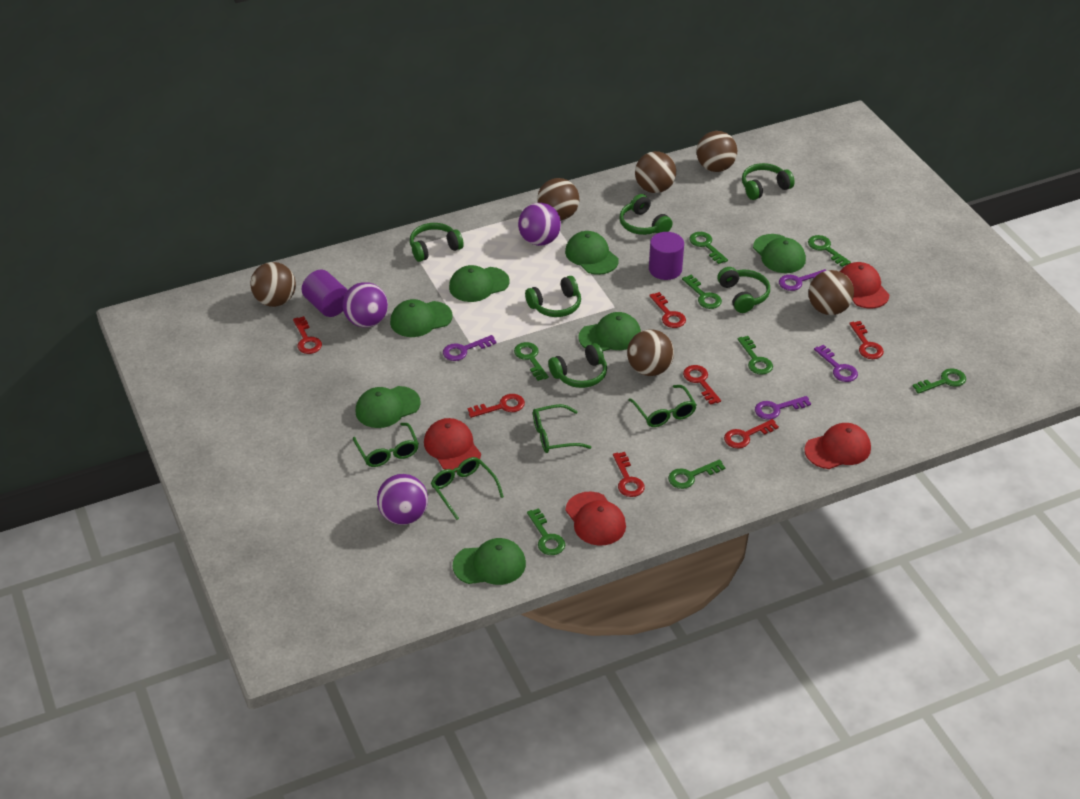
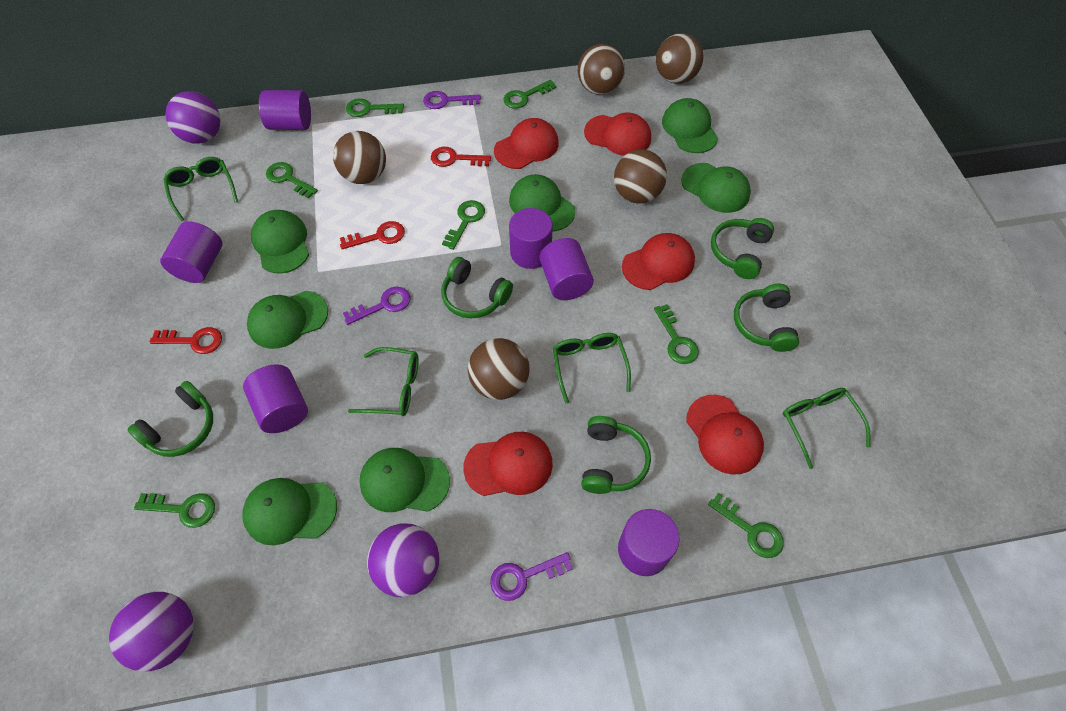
brown ball: 6 -> 5
green headphones: 6 -> 5
green key: 8 -> 7
purple cylinder: 2 -> 6
purple key: 4 -> 3
red cap: 4 -> 5
red key: 7 -> 3

